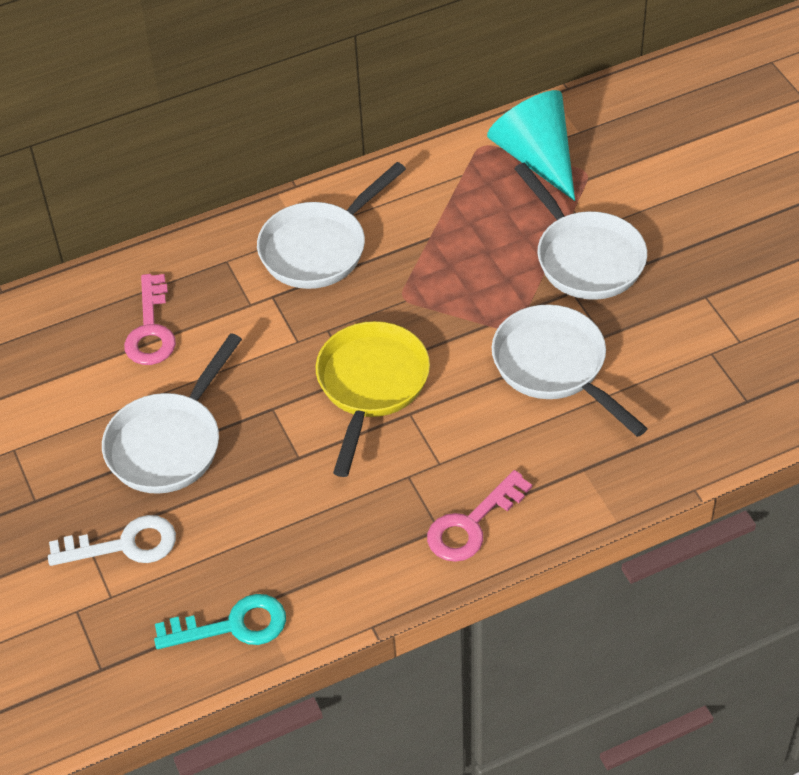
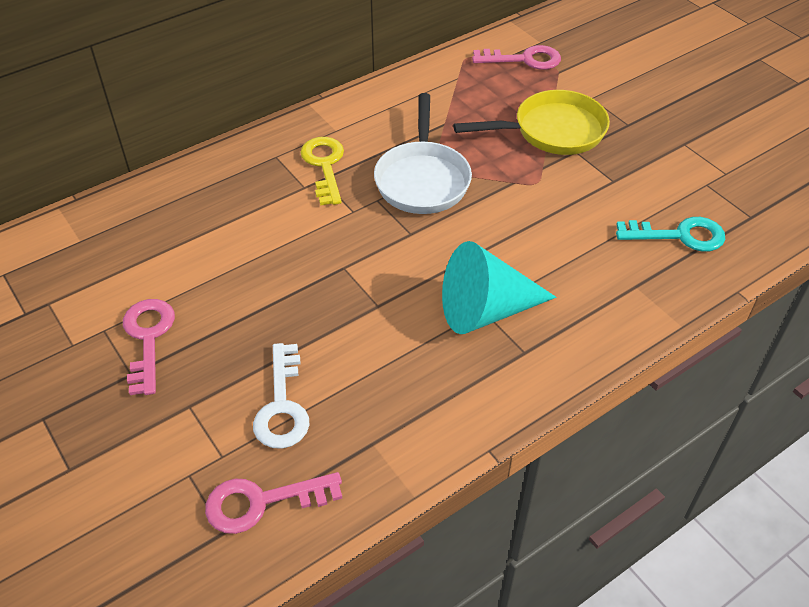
pink key: 2 -> 3
white pan: 4 -> 1
yellow key: 0 -> 1

